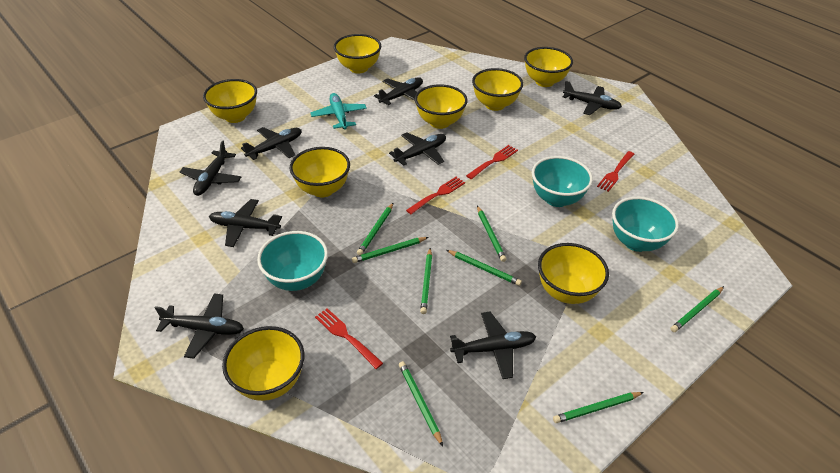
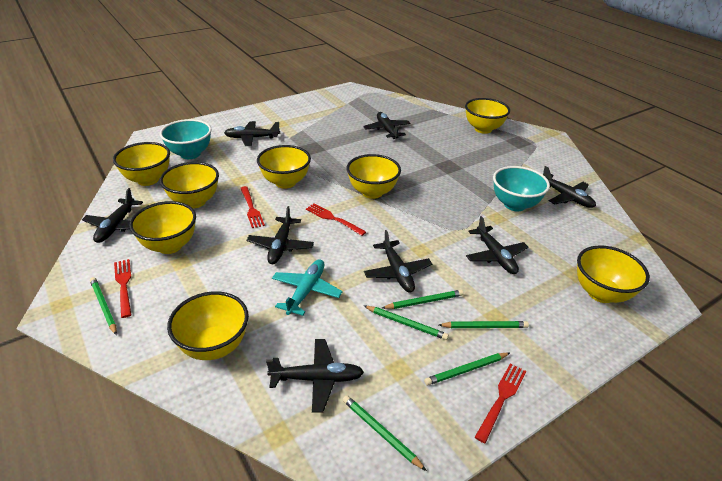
green pencil: 8 -> 6
turquoise bowl: 3 -> 2

